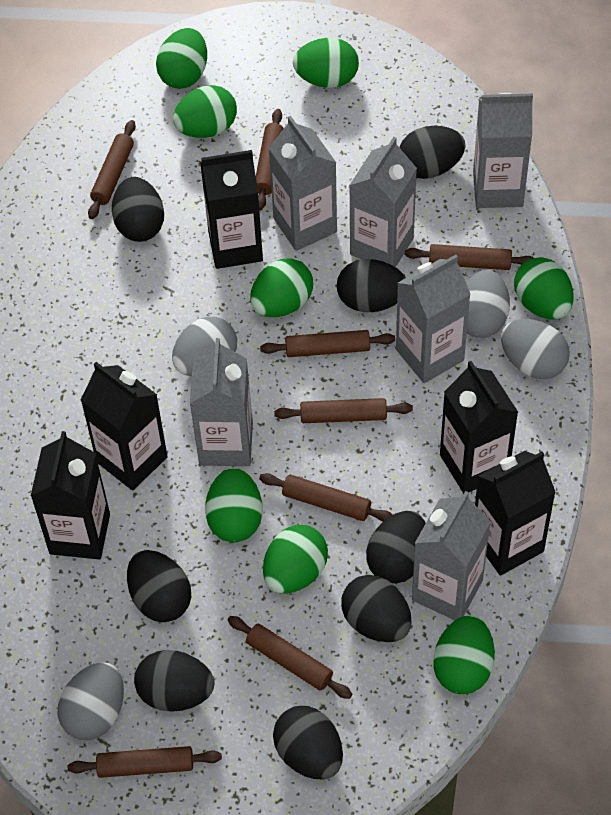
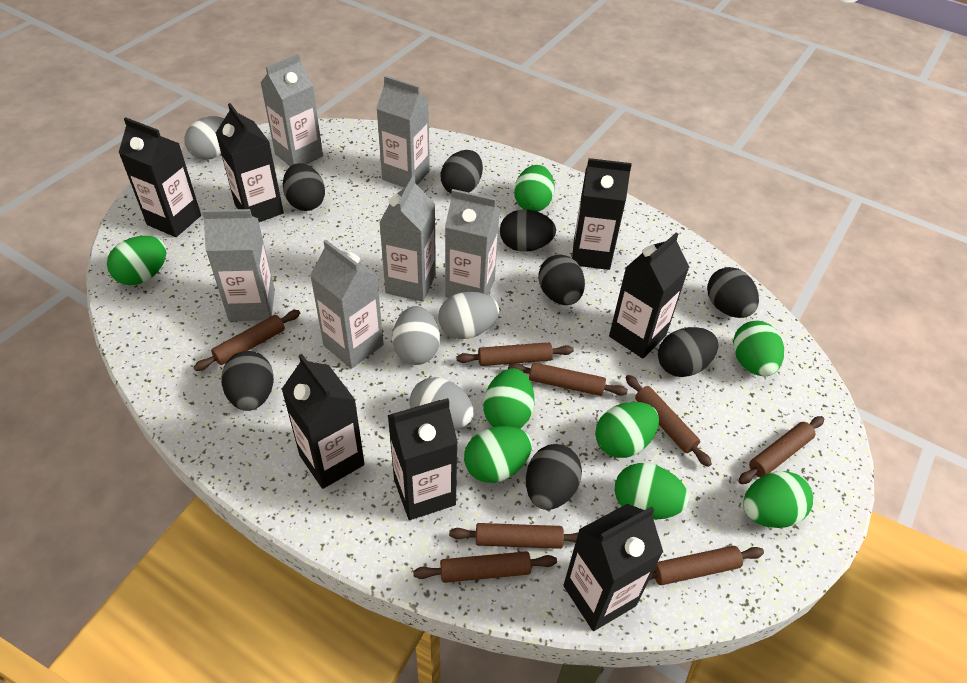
black carton: 5 -> 7

